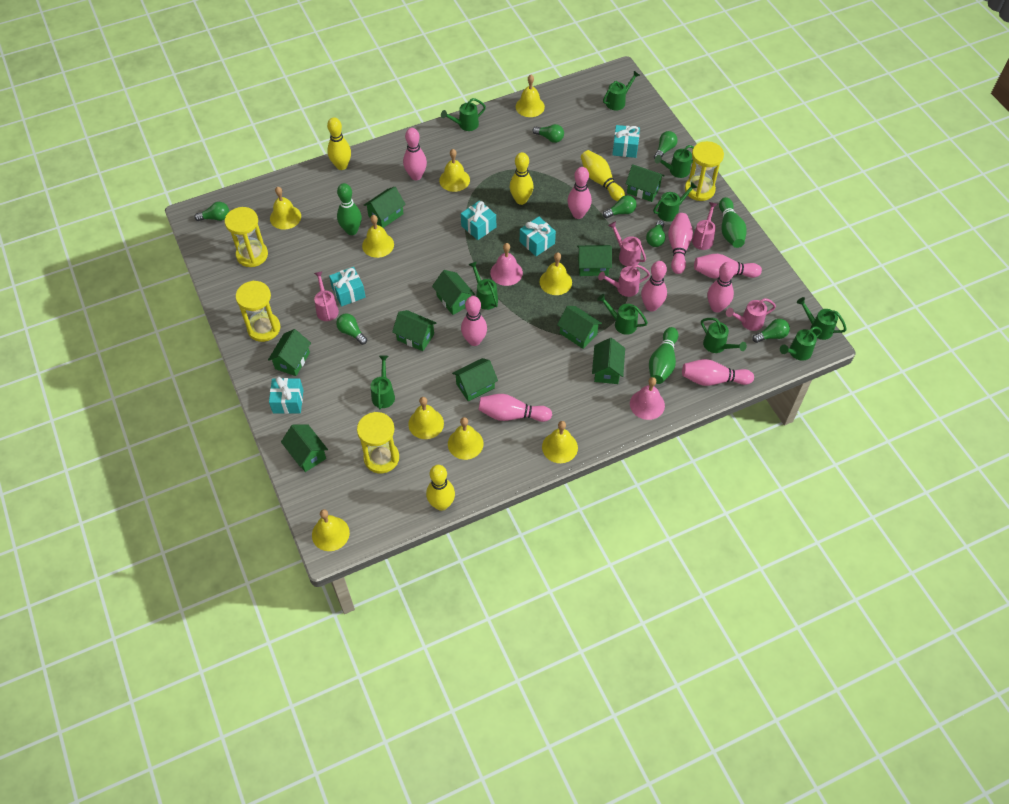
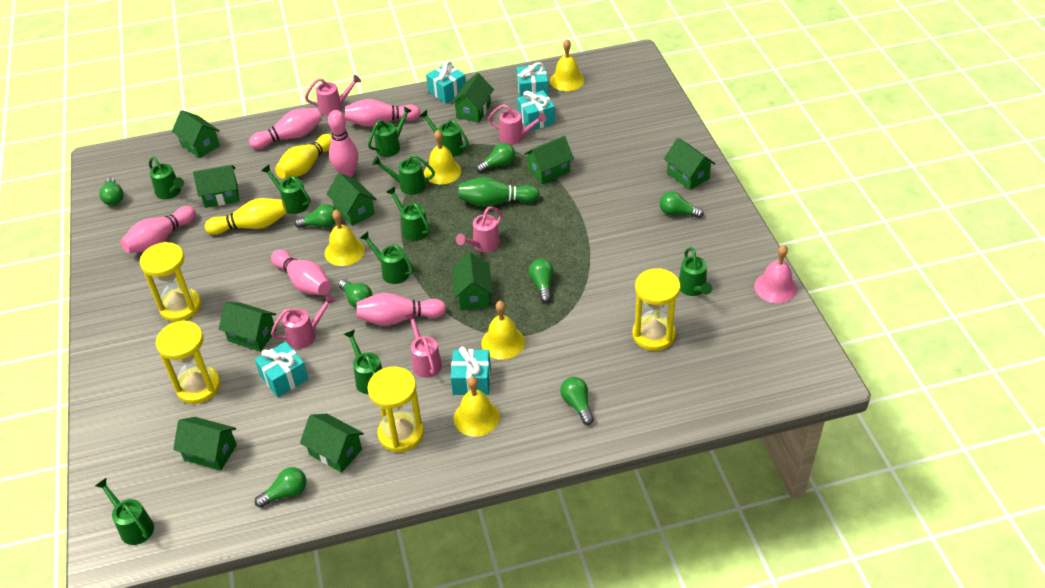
green bowling pin: 3 -> 1
green light bulb: 7 -> 8
pink bell: 2 -> 1
pink bowling pin: 9 -> 6
yellow bell: 9 -> 5
yellow bowling pin: 4 -> 2

